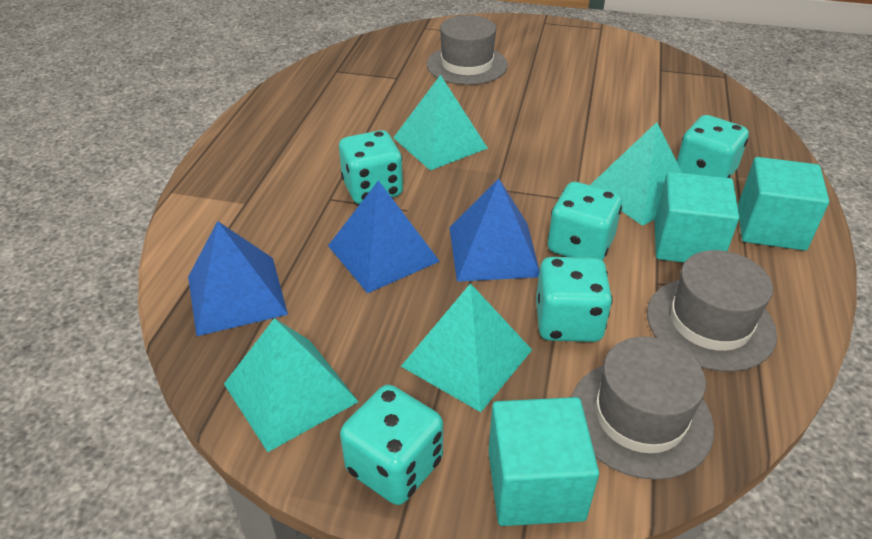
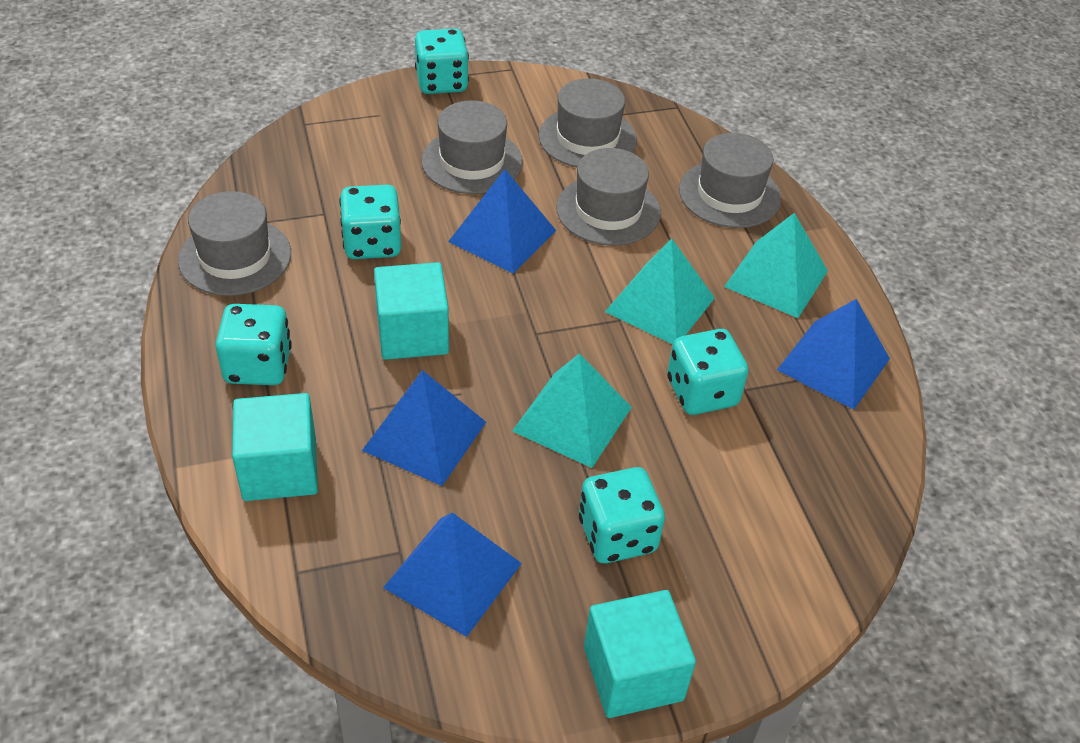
blue pyramid: 3 -> 4
grey hat: 3 -> 5
turquoise pyramid: 4 -> 3

